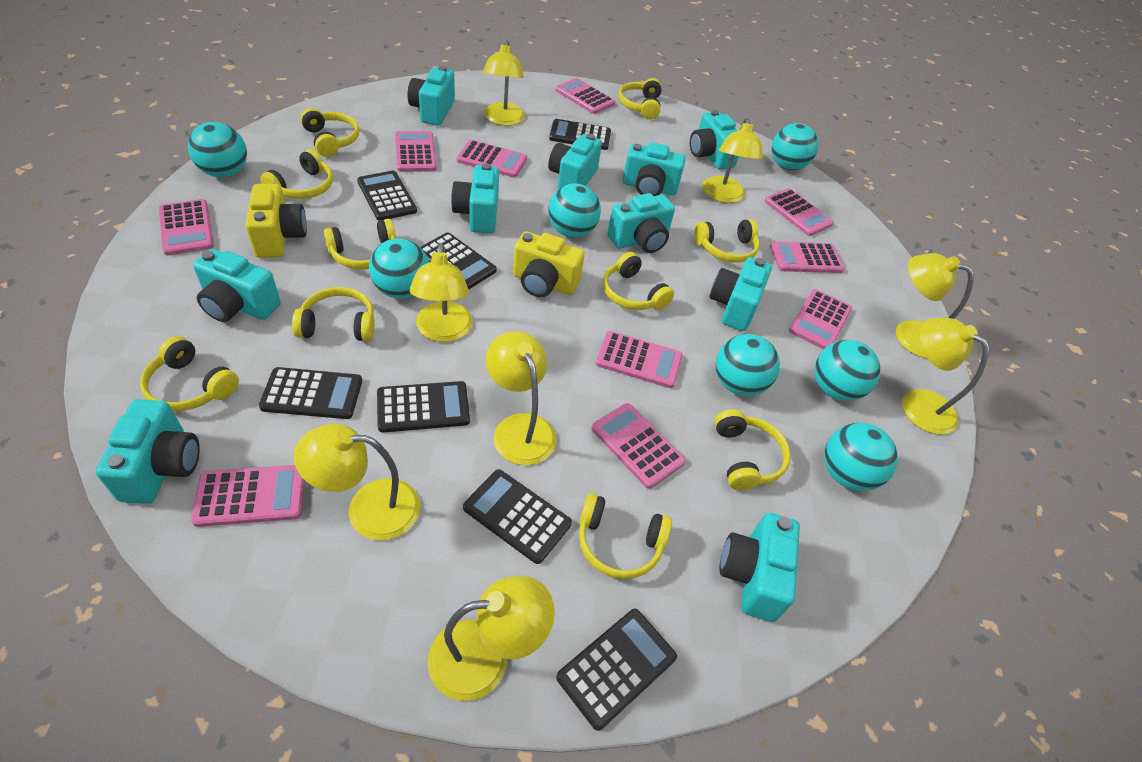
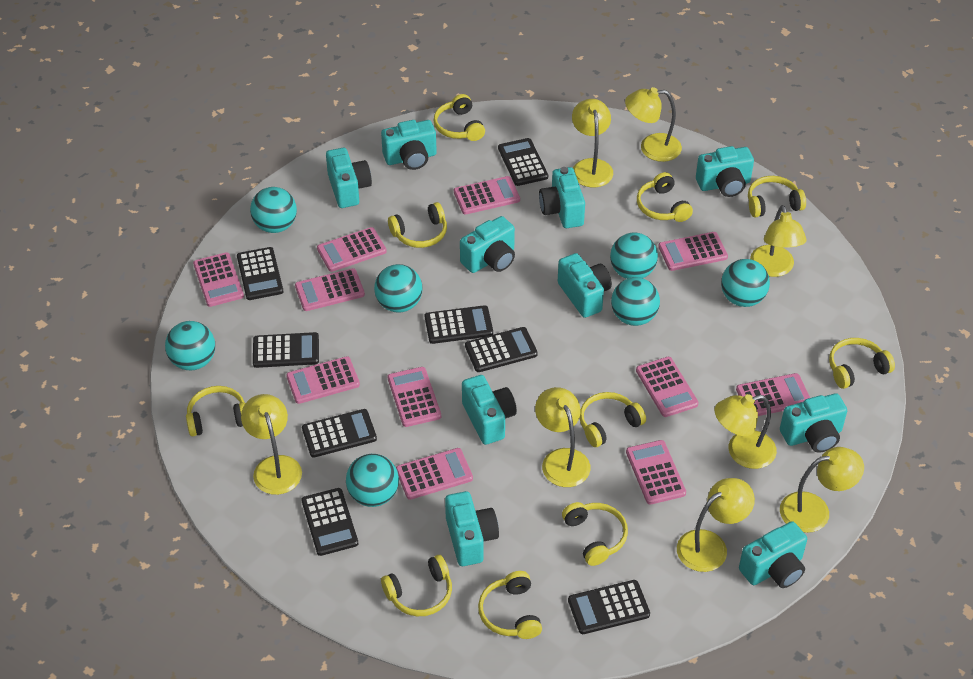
black calculator: 7 -> 8
pink calculator: 10 -> 11
yellow camera: 2 -> 0

